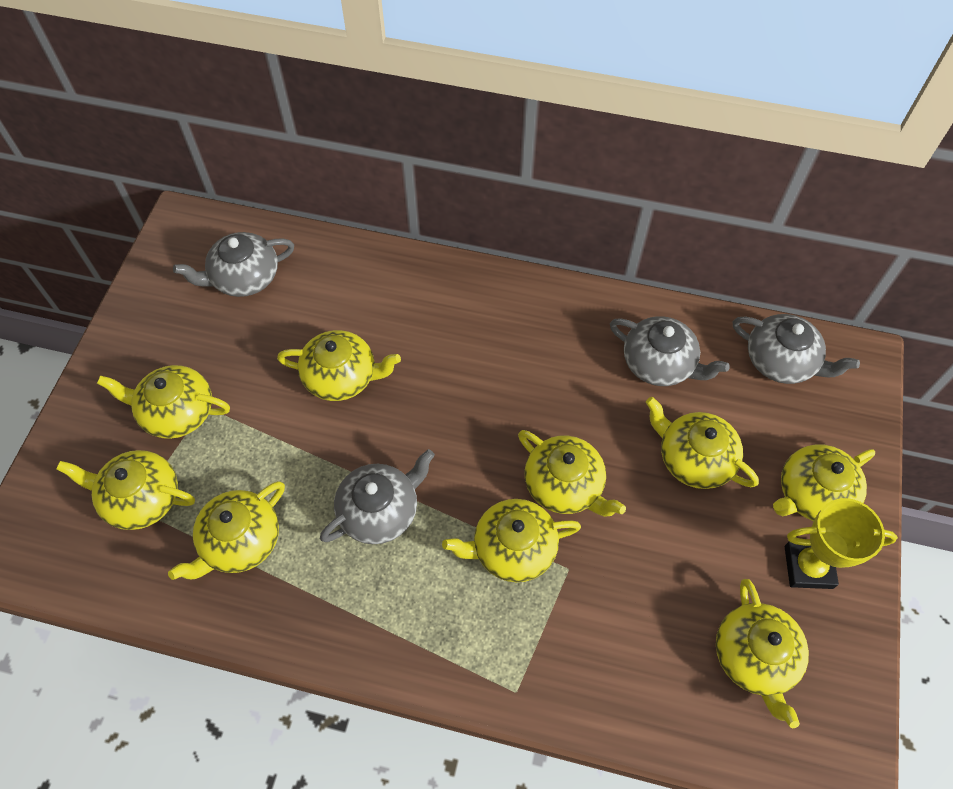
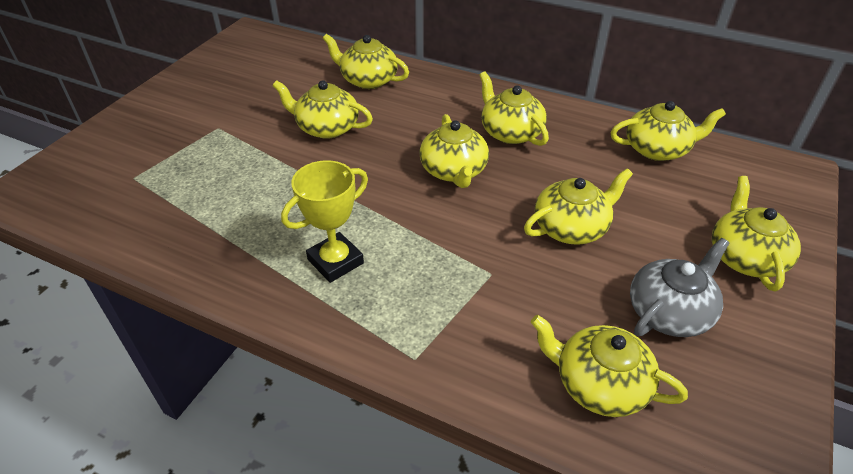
grey teapot: 4 -> 1
yellow teapot: 9 -> 8

